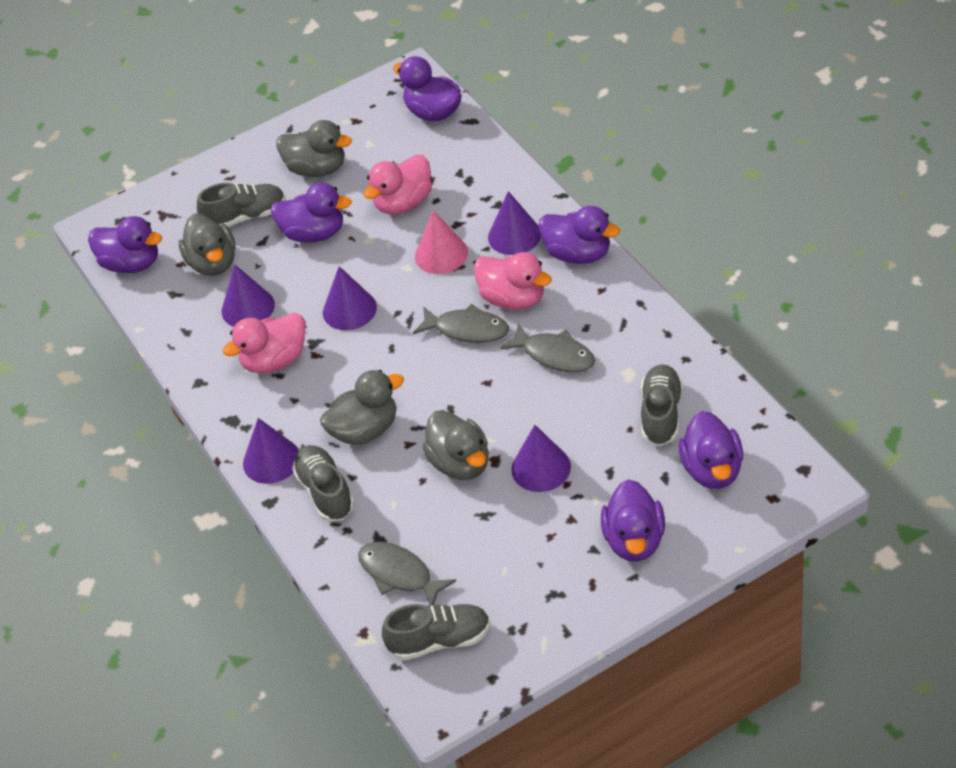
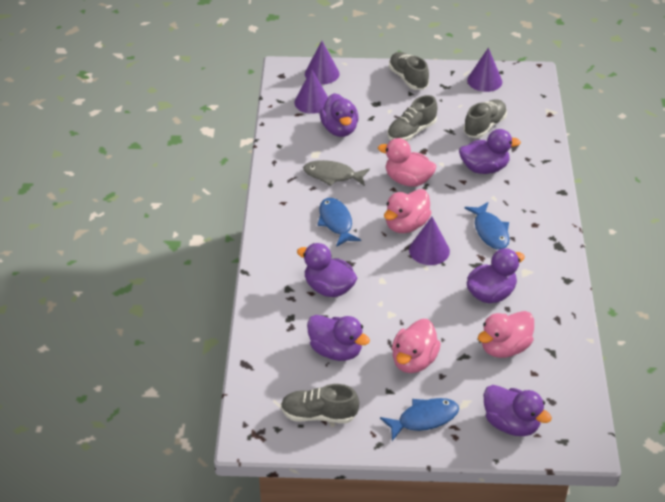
blue fish: 0 -> 3
grey duck: 4 -> 0
grey fish: 3 -> 1
pink cone: 1 -> 0
pink duck: 3 -> 4
purple cone: 5 -> 4

